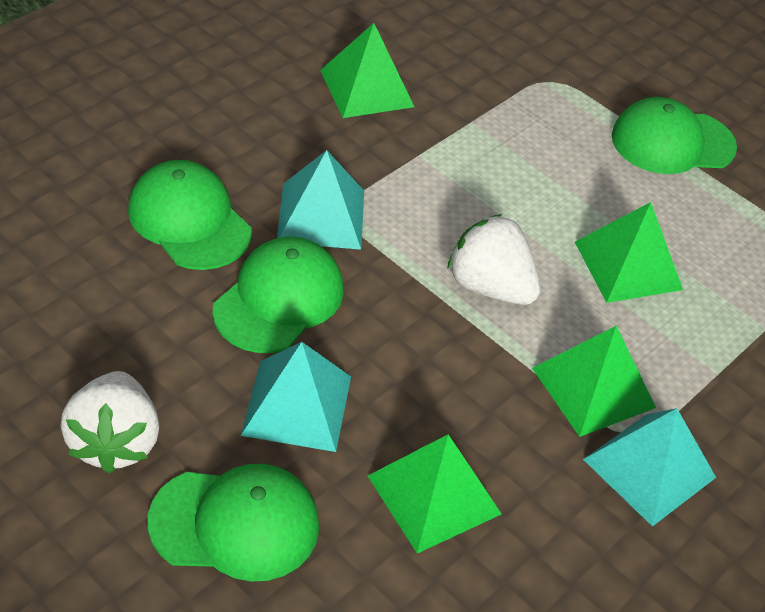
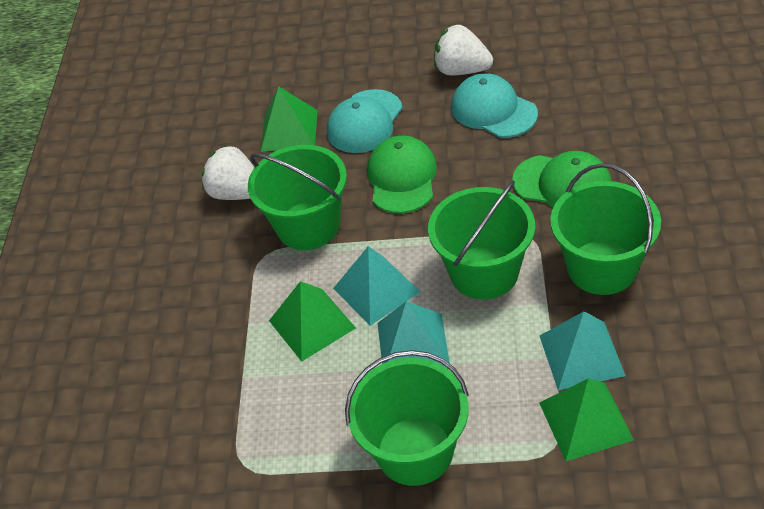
green bucket: 0 -> 4
green cap: 4 -> 2
green pyramid: 4 -> 3
turquoise cap: 0 -> 2

